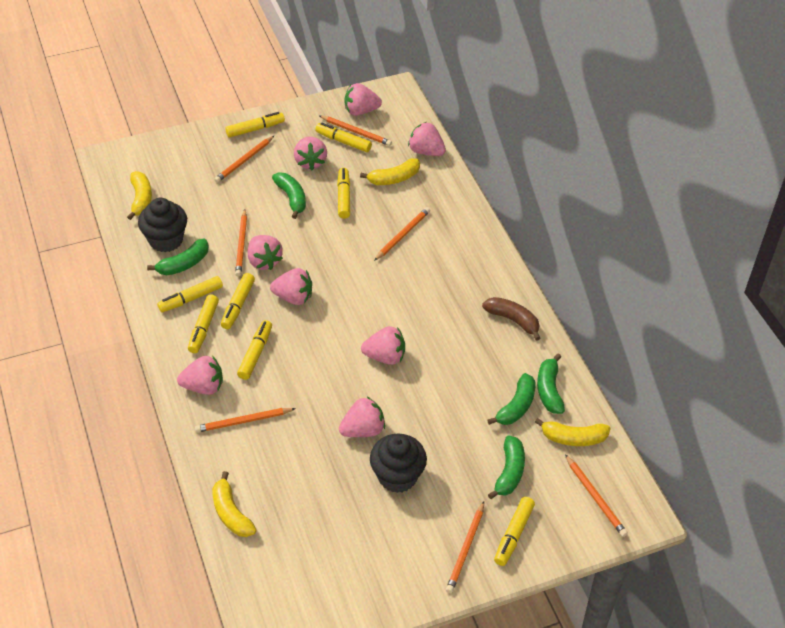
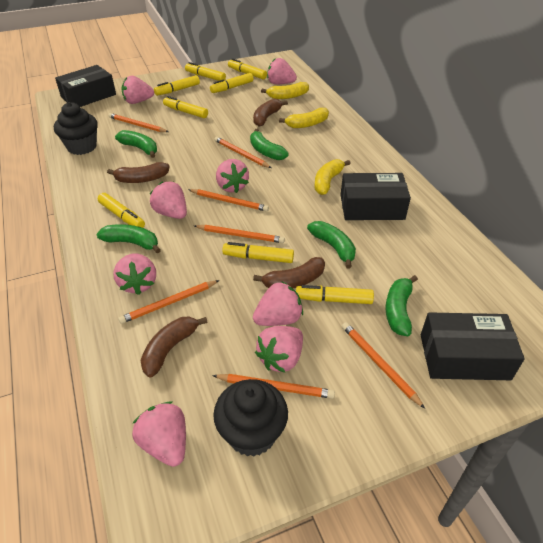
black box: 0 -> 3
brown banana: 1 -> 4
yellow banana: 4 -> 3

